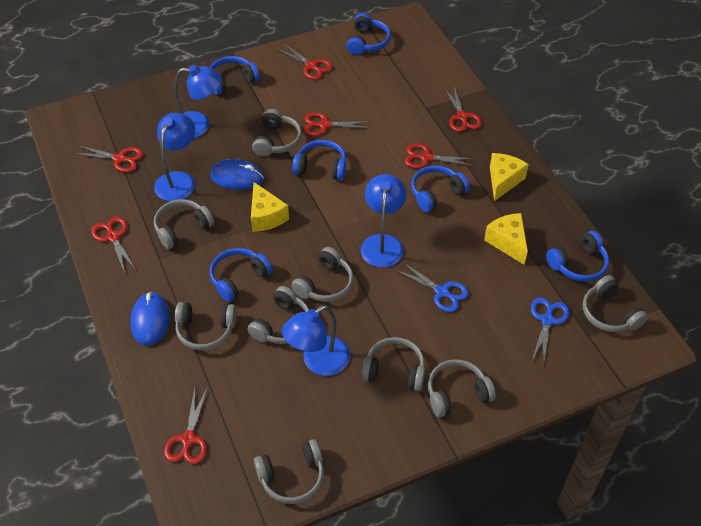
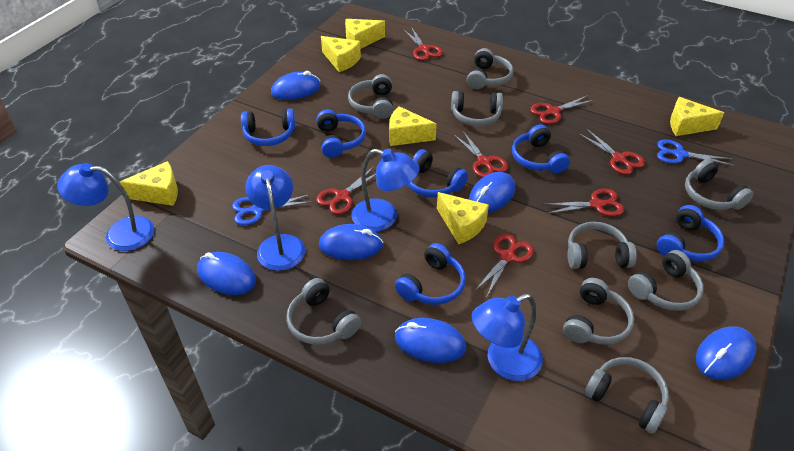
blue mouse: 2 -> 6
yellow cheese: 3 -> 6

